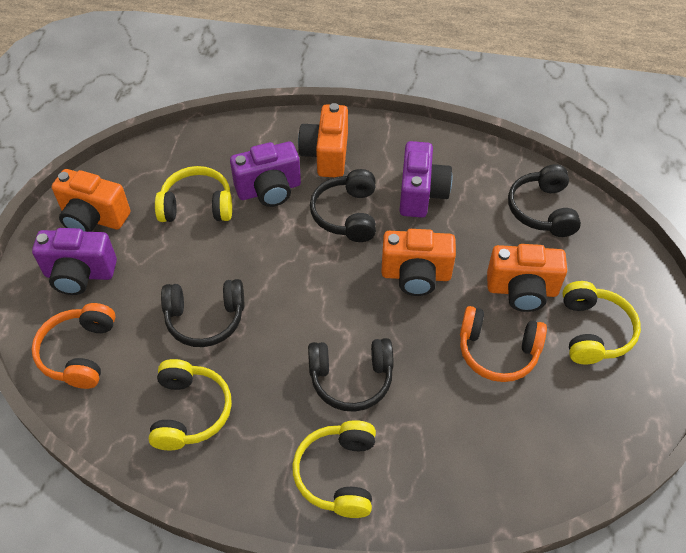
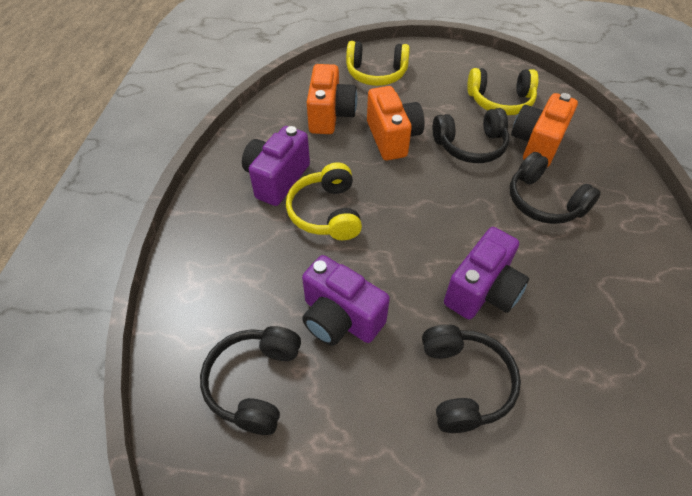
orange camera: 4 -> 3
orange headphones: 2 -> 0
yellow headphones: 4 -> 3

